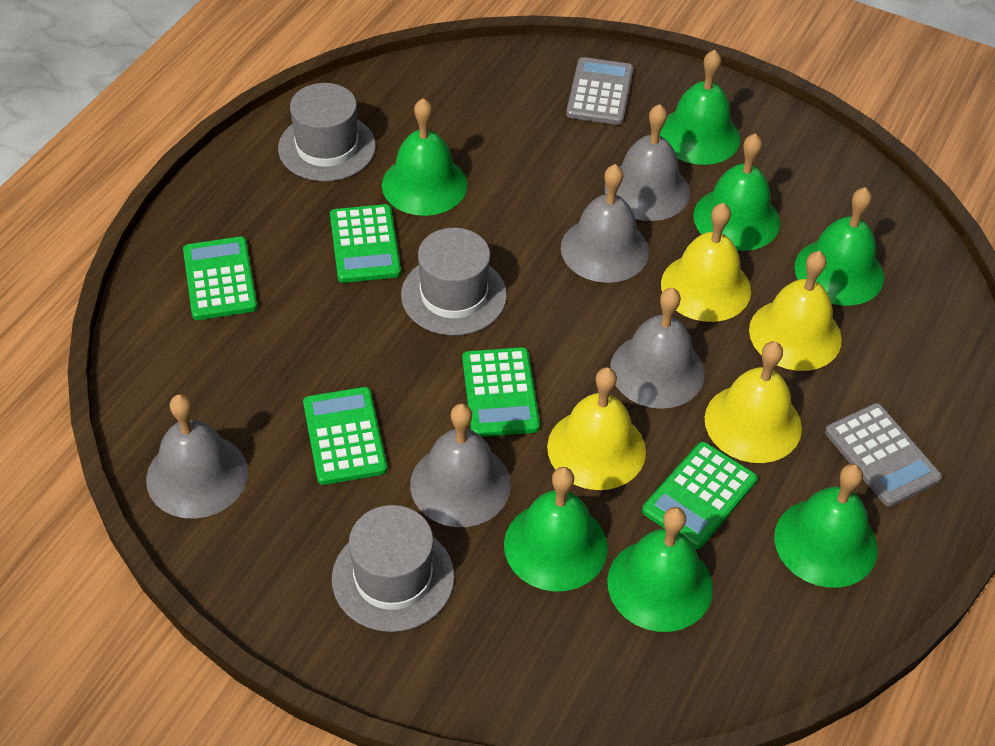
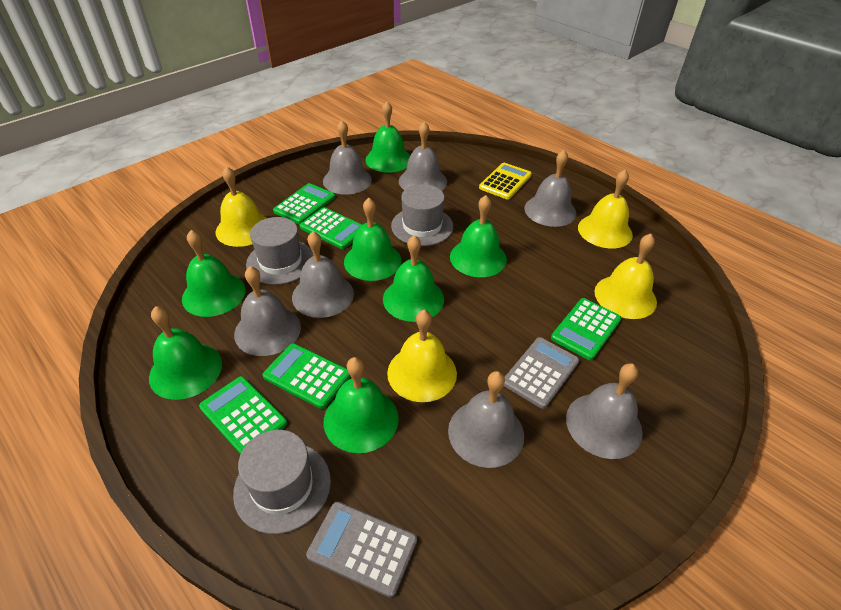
grey bell: 5 -> 7
yellow calculator: 0 -> 1

